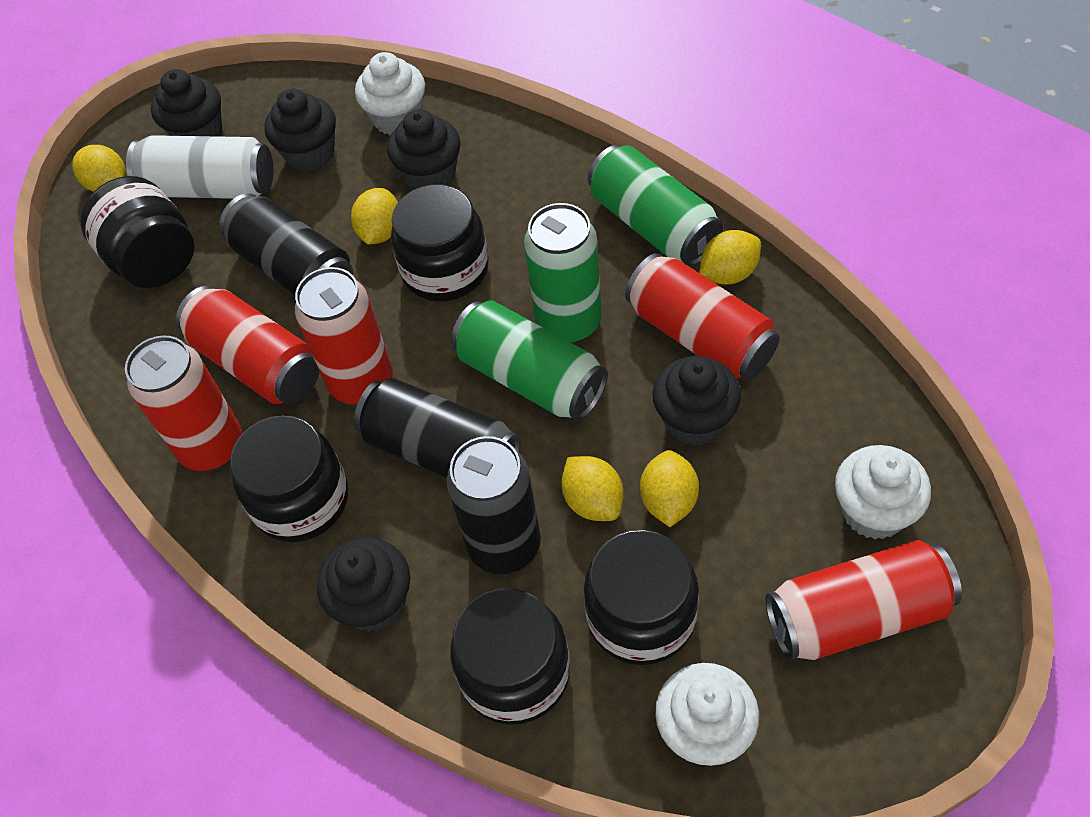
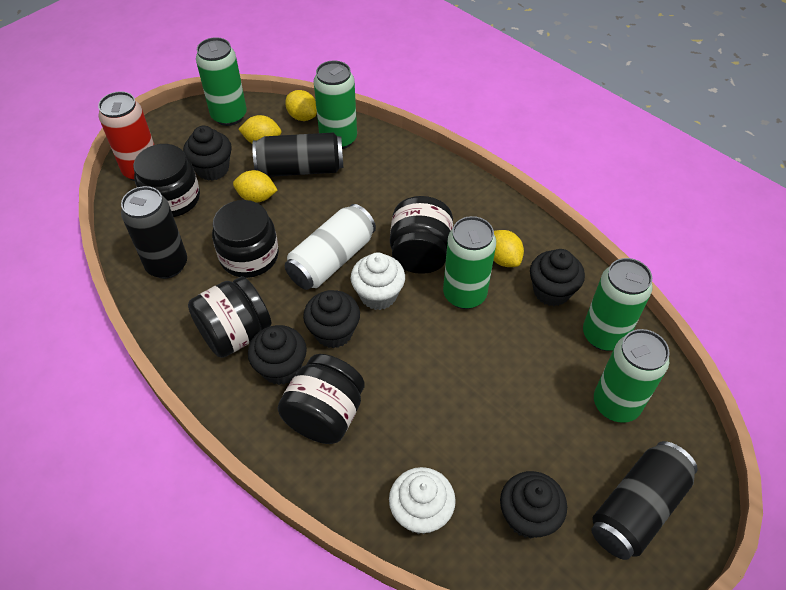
green can: 3 -> 5
red can: 5 -> 1
white cupcake: 3 -> 2
yellow lemon: 5 -> 4

